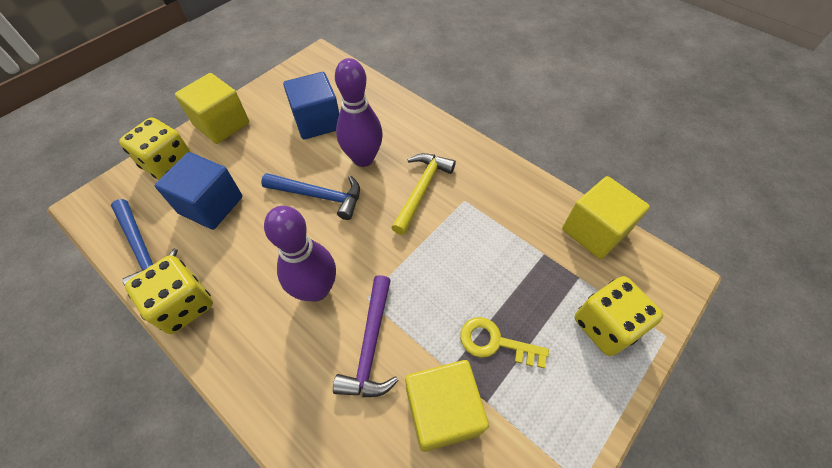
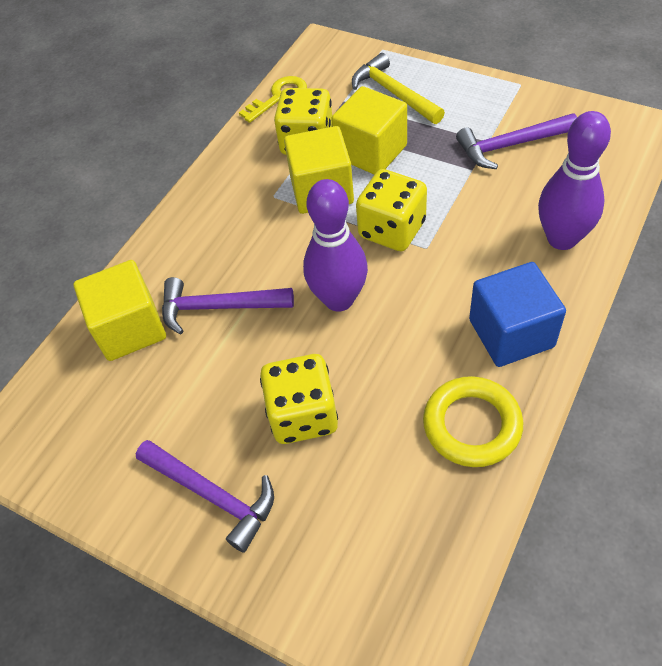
blue cube: 2 -> 1
blue hammer: 2 -> 0
purple hammer: 1 -> 3
yellow ring: 0 -> 1

